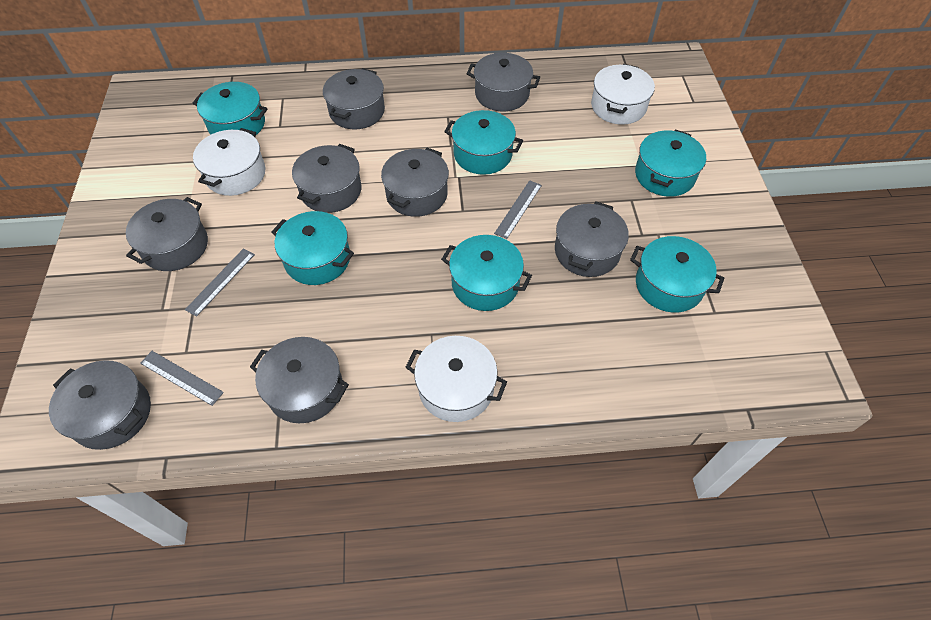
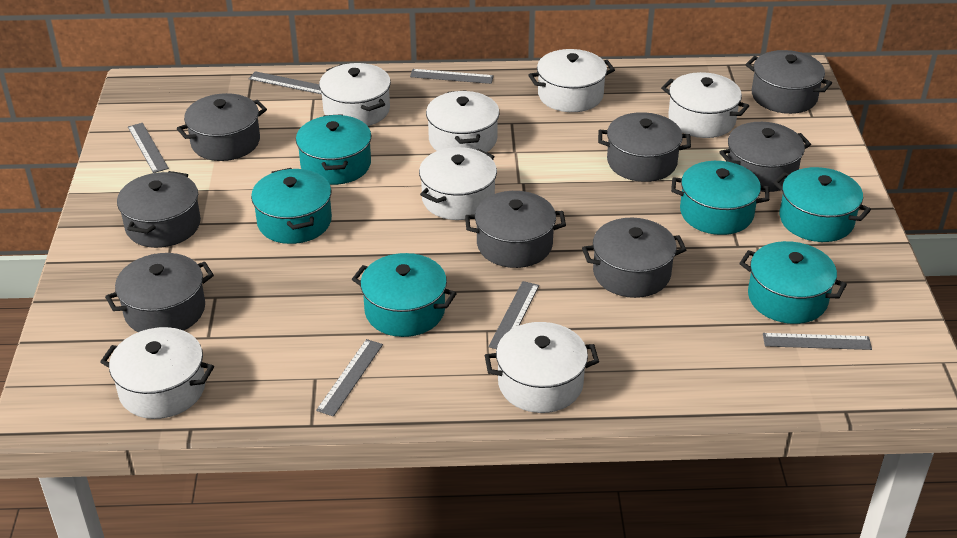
grey ruler: 3 -> 6
white pot: 3 -> 7

